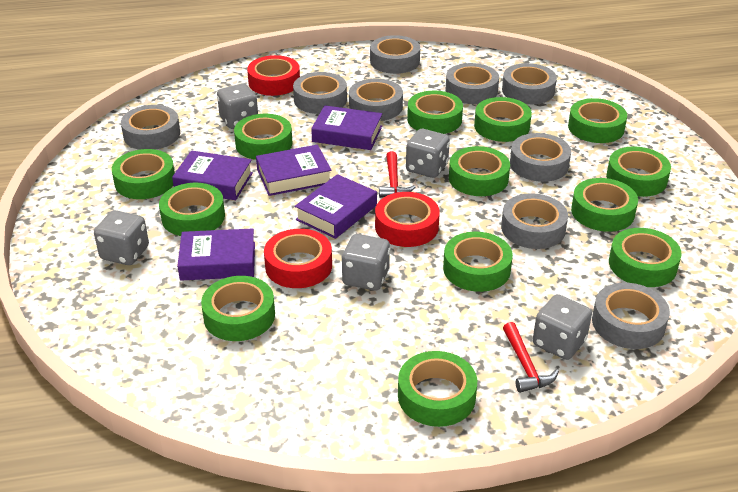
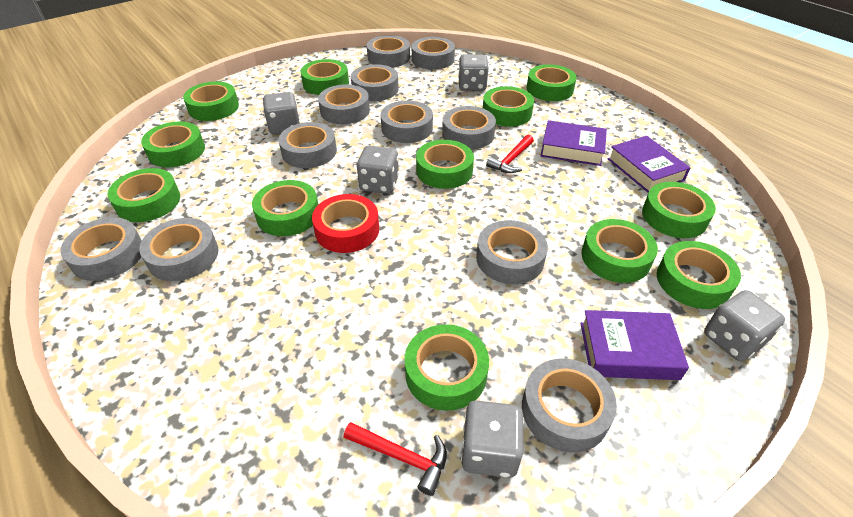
green tape: 13 -> 12
grey tape: 9 -> 11
purple book: 5 -> 3
red tape: 3 -> 1

